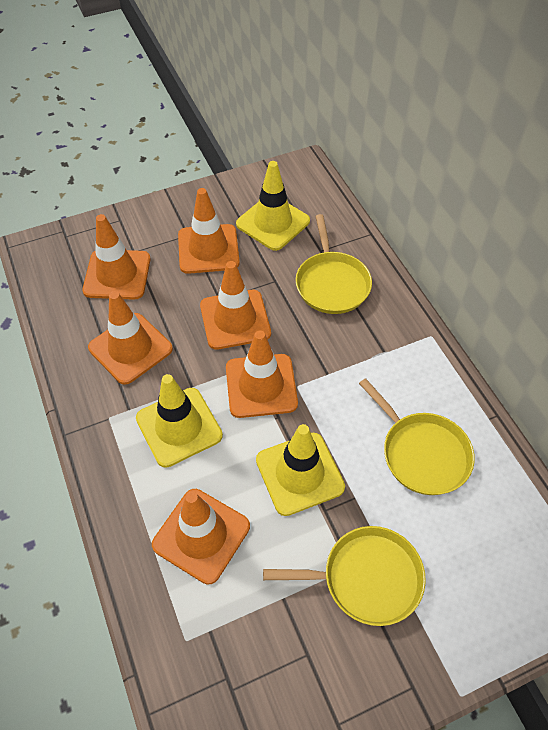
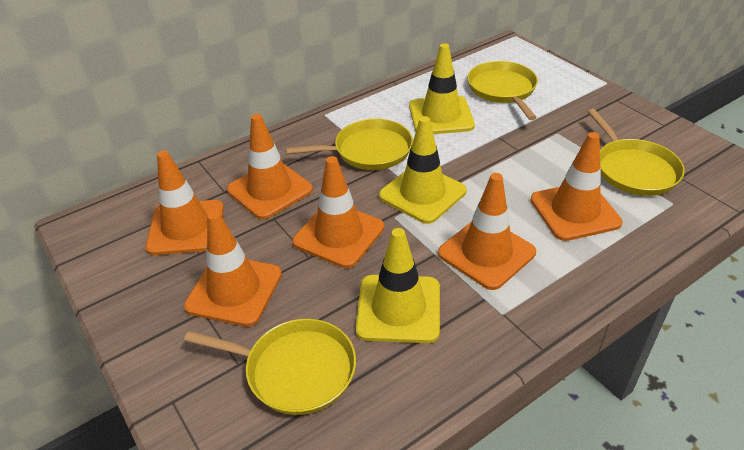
yellow pan: 3 -> 4

